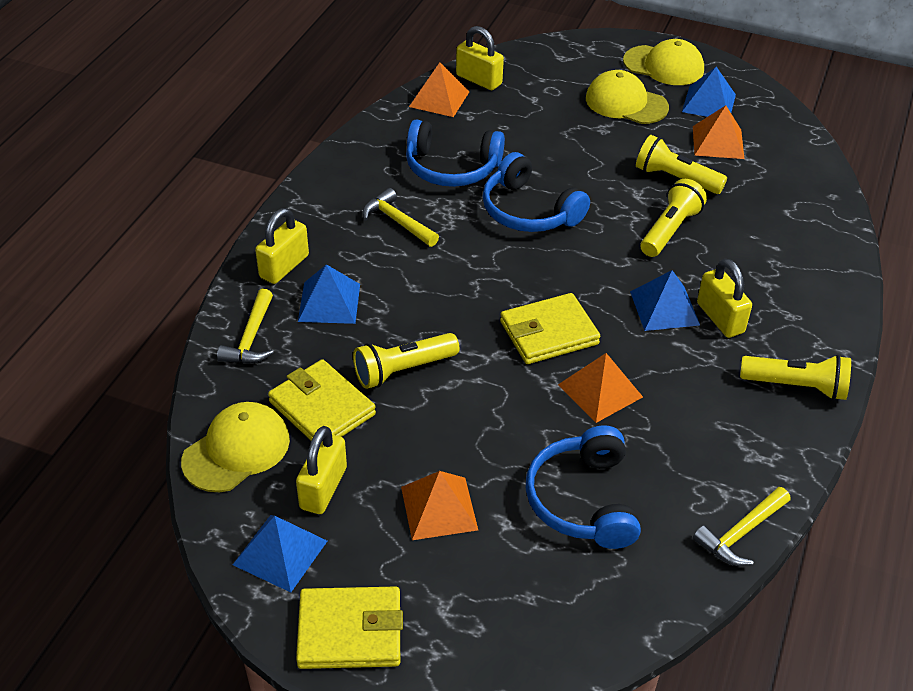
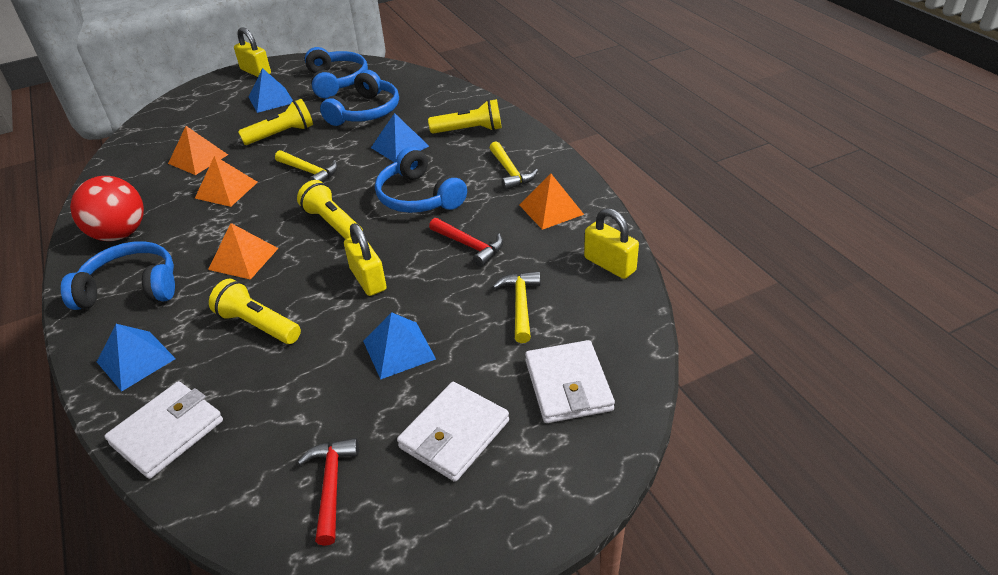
blue headphones: 3 -> 4
red ball: 0 -> 1
red hammer: 0 -> 2
white wallet: 0 -> 3
yellow cap: 3 -> 0
yellow padlock: 4 -> 3
yellow wallet: 3 -> 0

